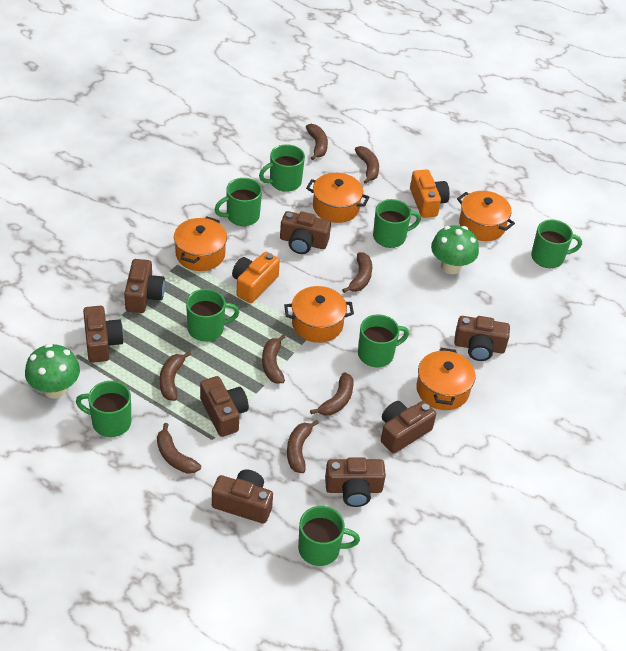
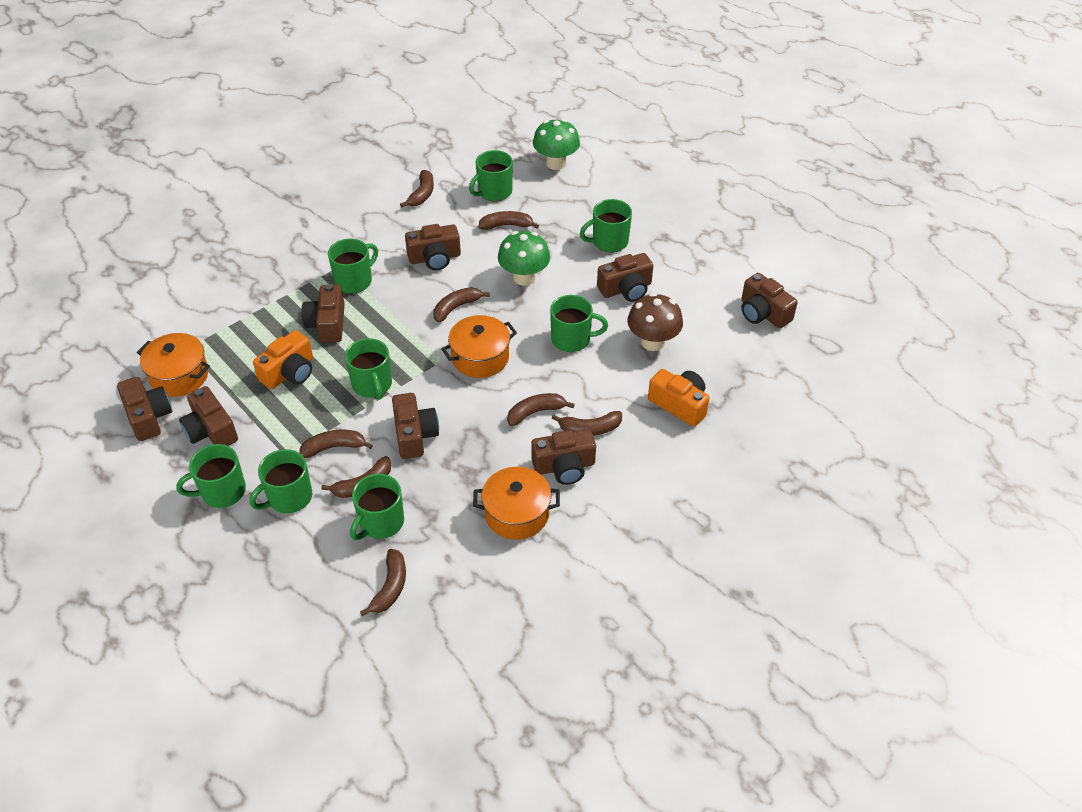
brown mushroom: 0 -> 1
orange pot: 5 -> 3

